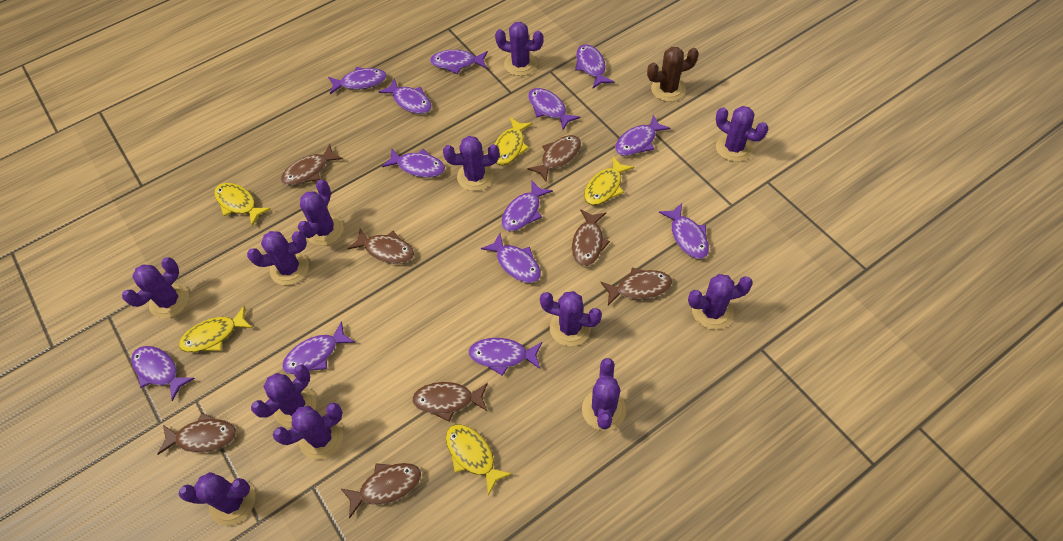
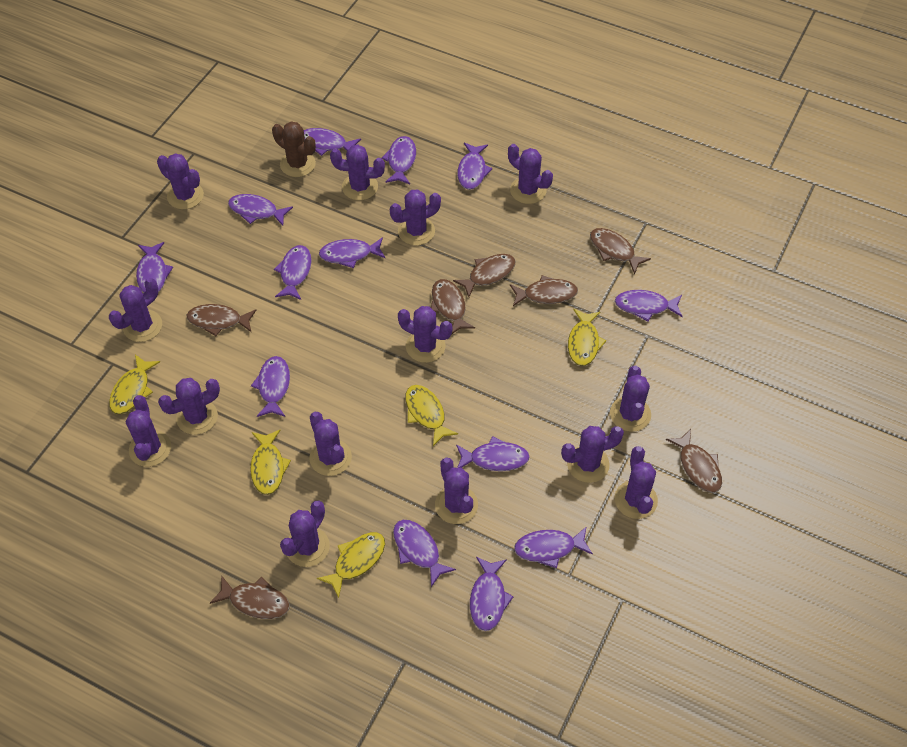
brown fish: 8 -> 7
purple cactus: 12 -> 14

